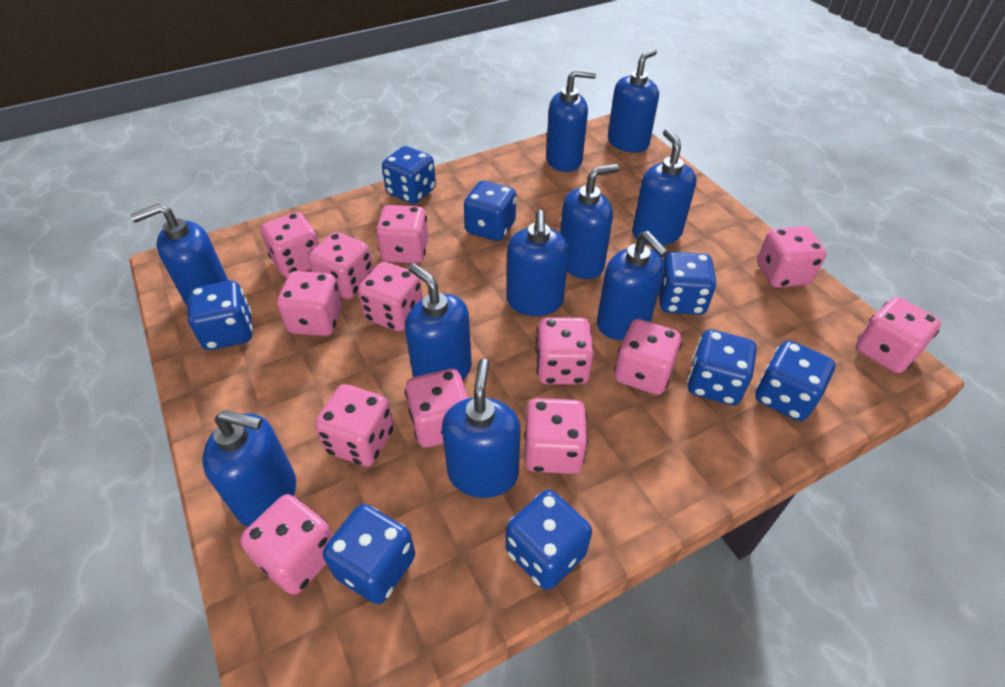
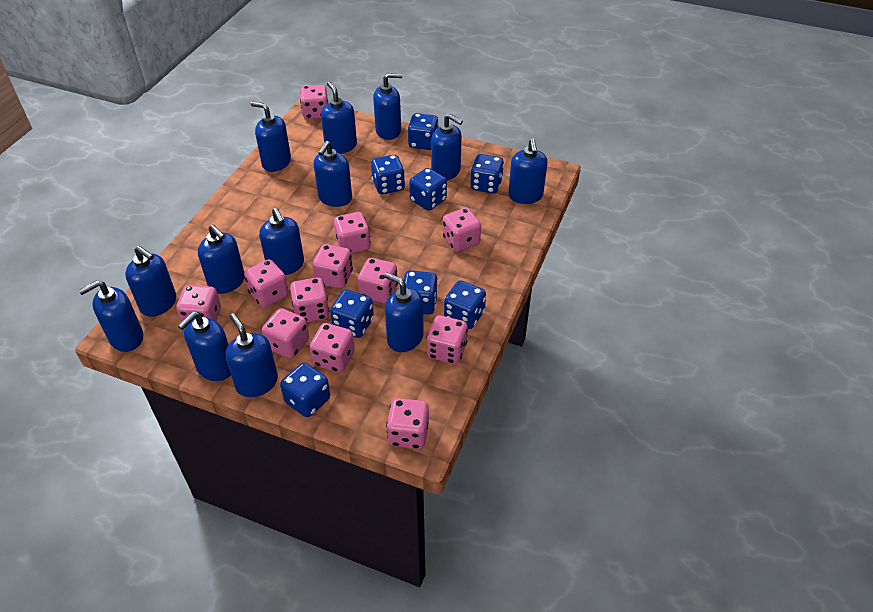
blue soap dispenser: 10 -> 13
pink dice: 13 -> 12

